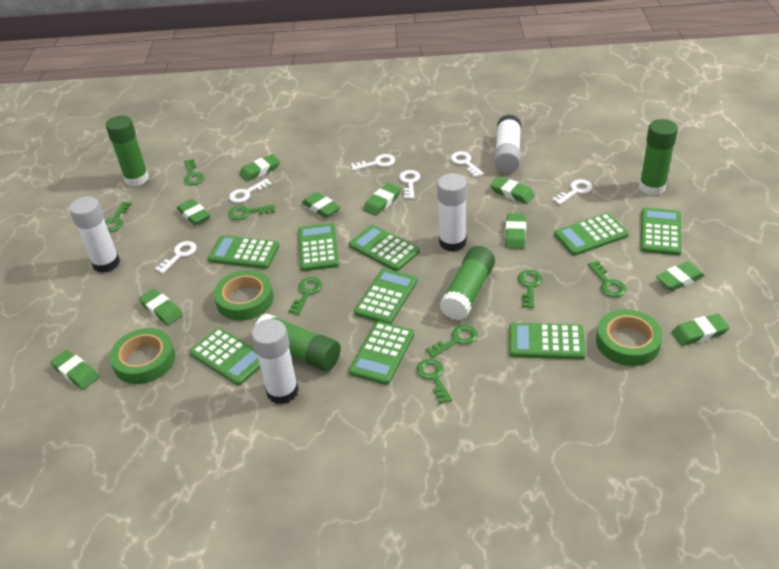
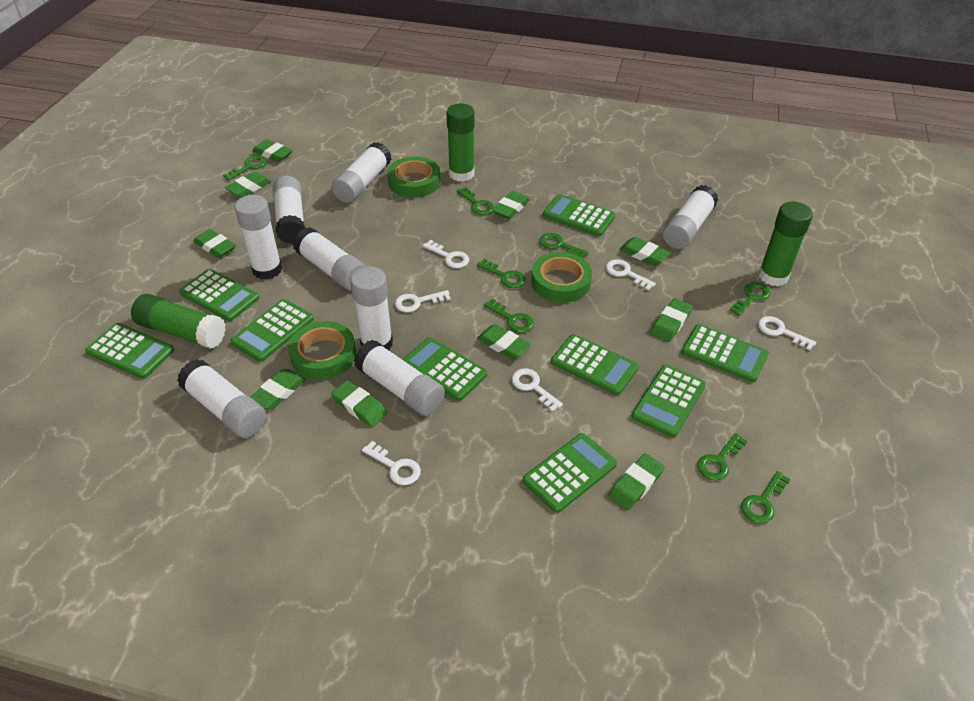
green glue stick: 4 -> 3
white glue stick: 4 -> 8

